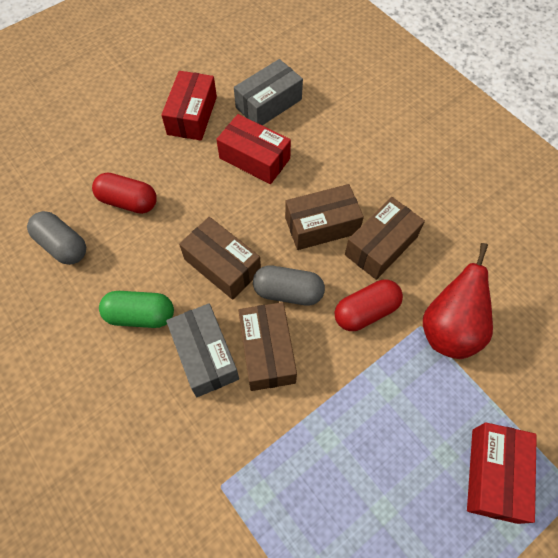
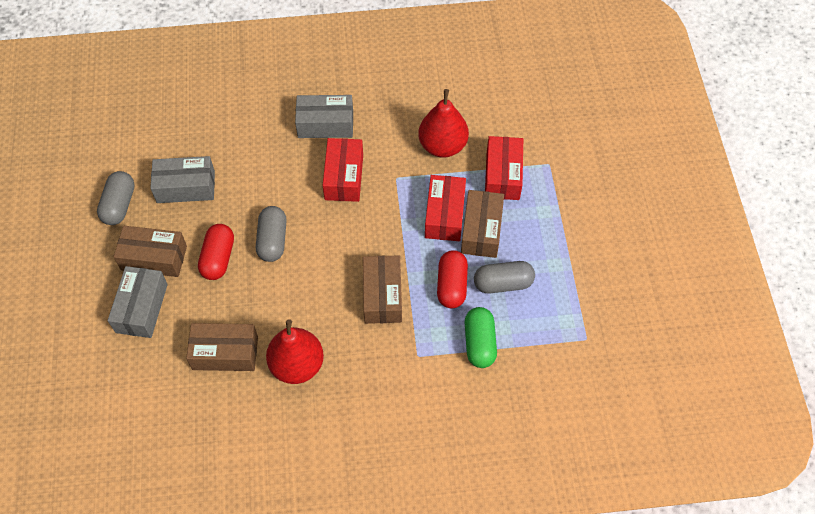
grey box: 2 -> 3
grey capsule: 2 -> 3
red pear: 1 -> 2

